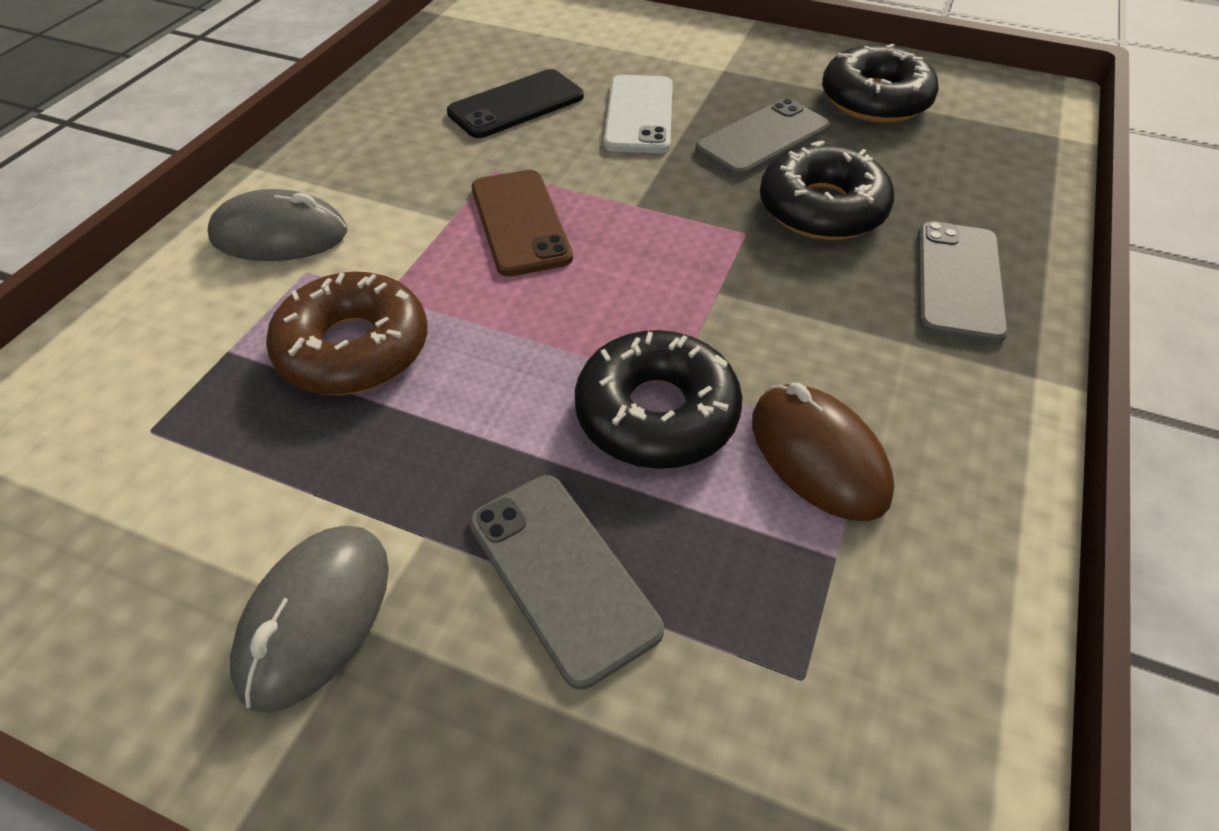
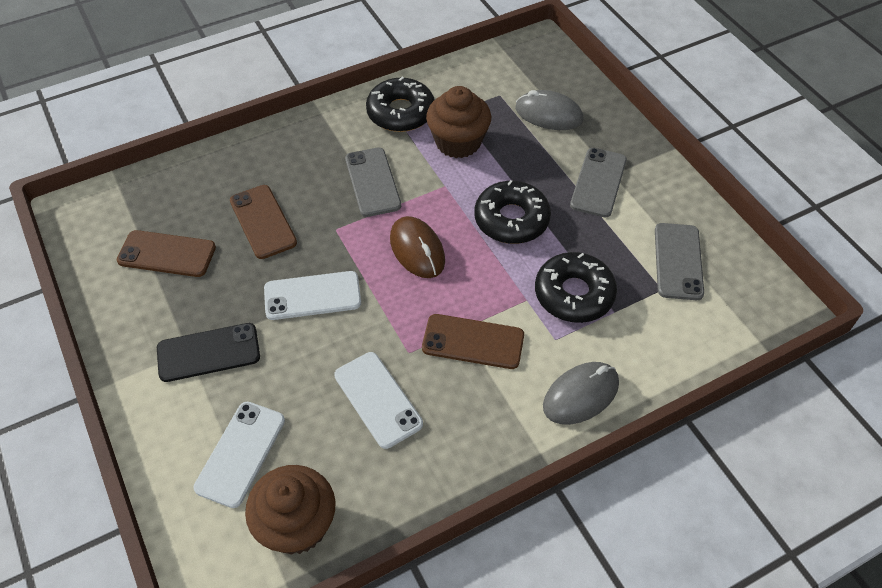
brown cupcake: 0 -> 2
brown donut: 1 -> 0
brown phone: 1 -> 3
white phone: 1 -> 3

